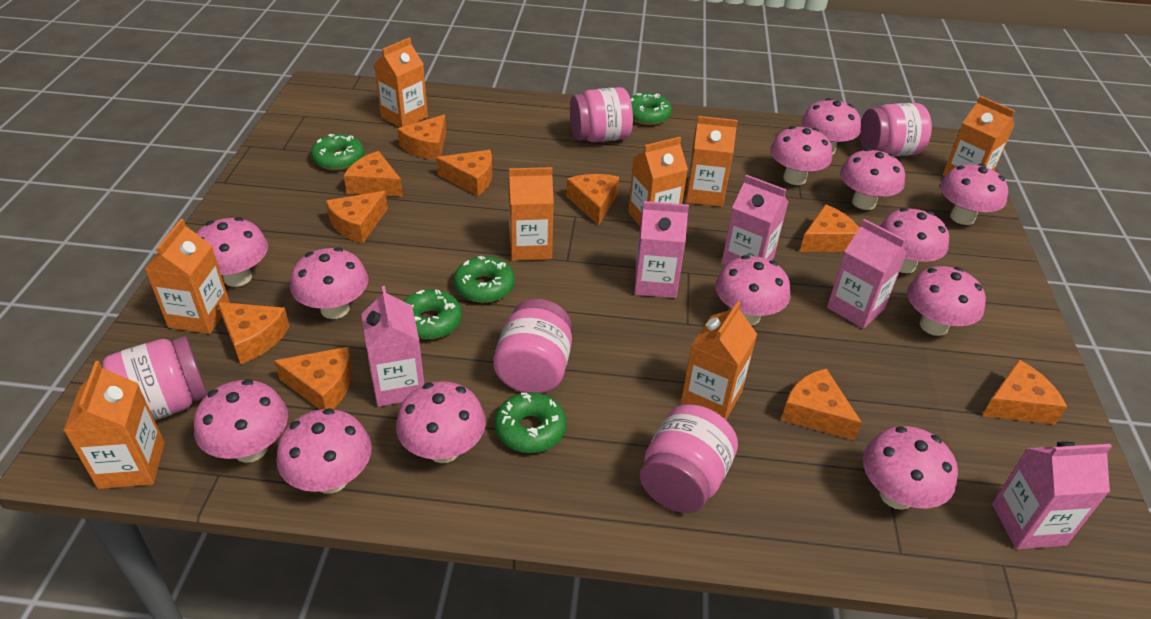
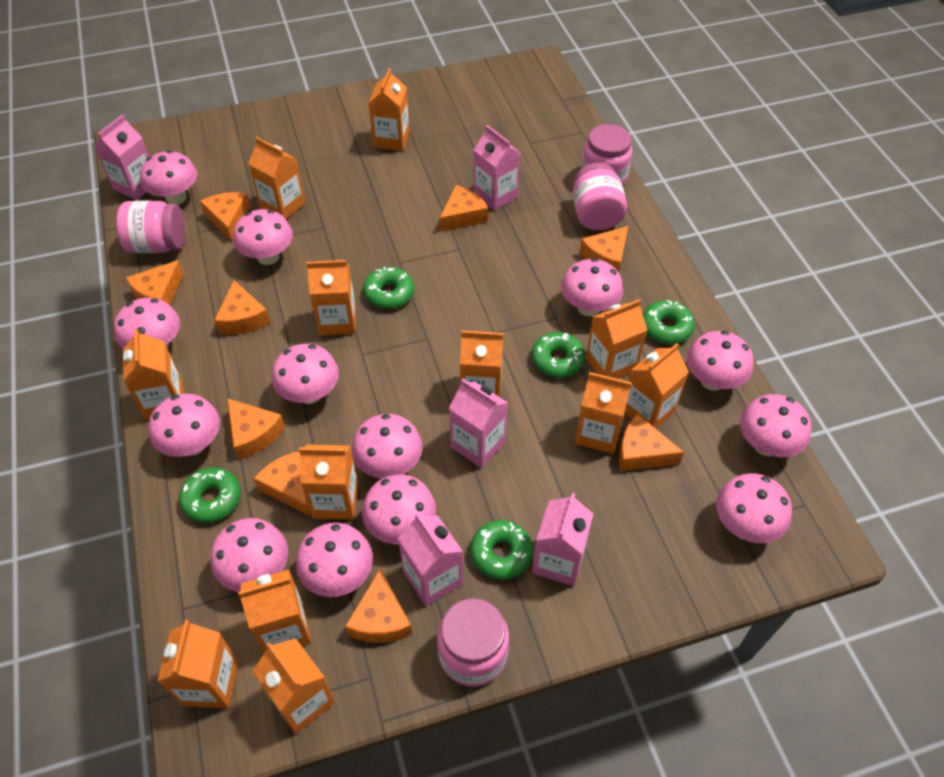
orange carton: 8 -> 12
orange cheese: 10 -> 9
pink jar: 5 -> 4

